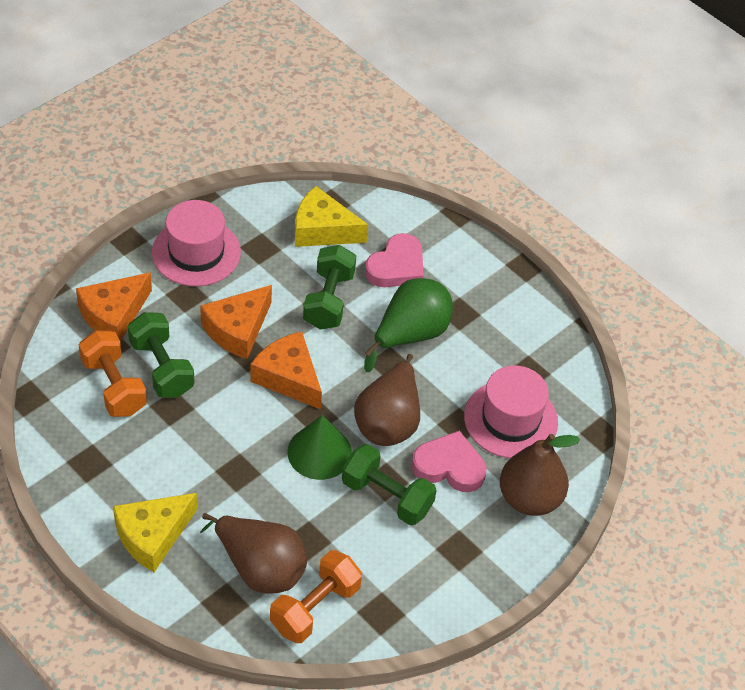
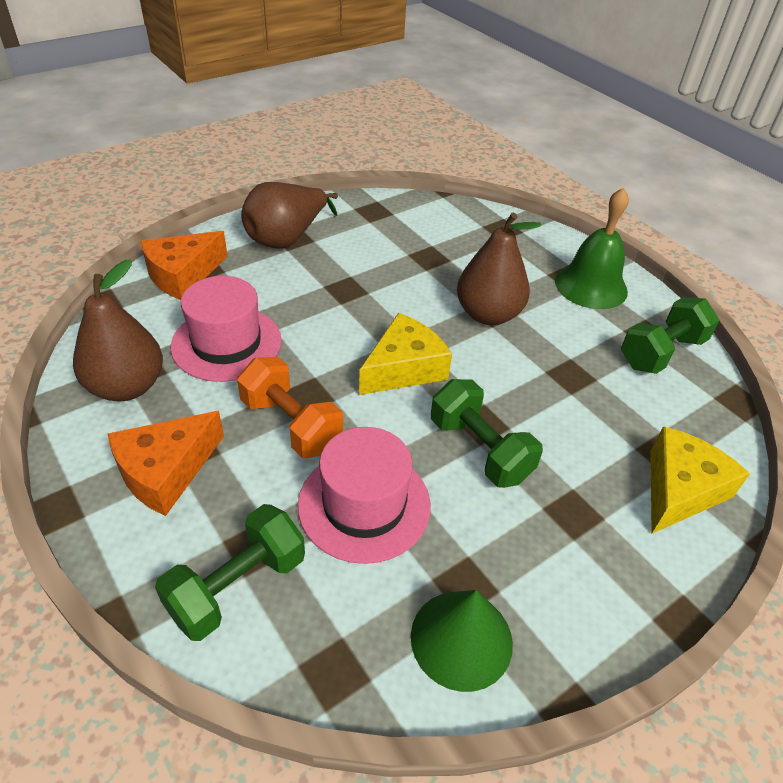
green bell: 0 -> 1
green pear: 1 -> 0
orange cheese: 3 -> 2
orange dumbbell: 2 -> 1
pink heart: 2 -> 0

